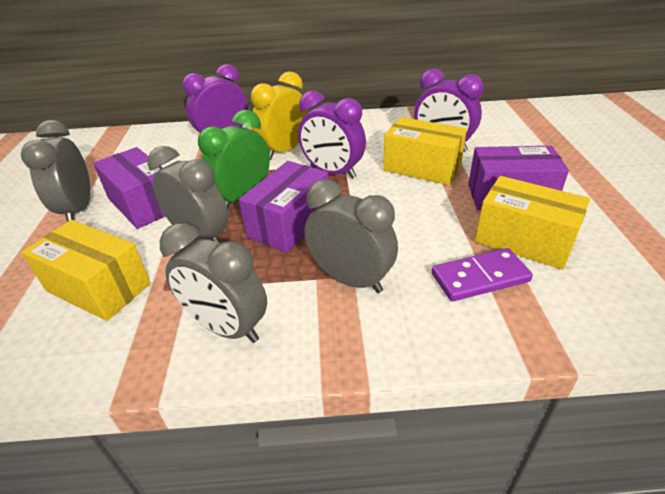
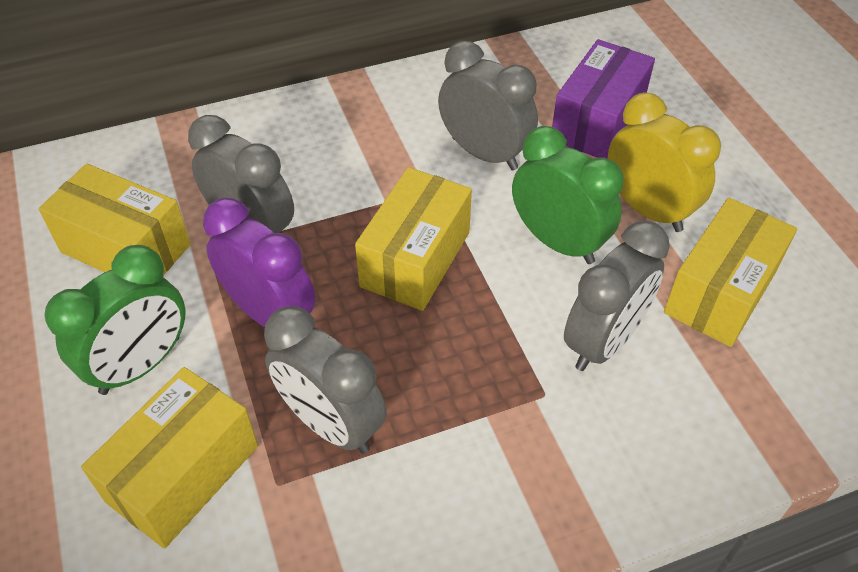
green clock: 1 -> 2
purple box: 3 -> 1
purple clock: 3 -> 1
purple domino: 1 -> 0
yellow box: 3 -> 4

